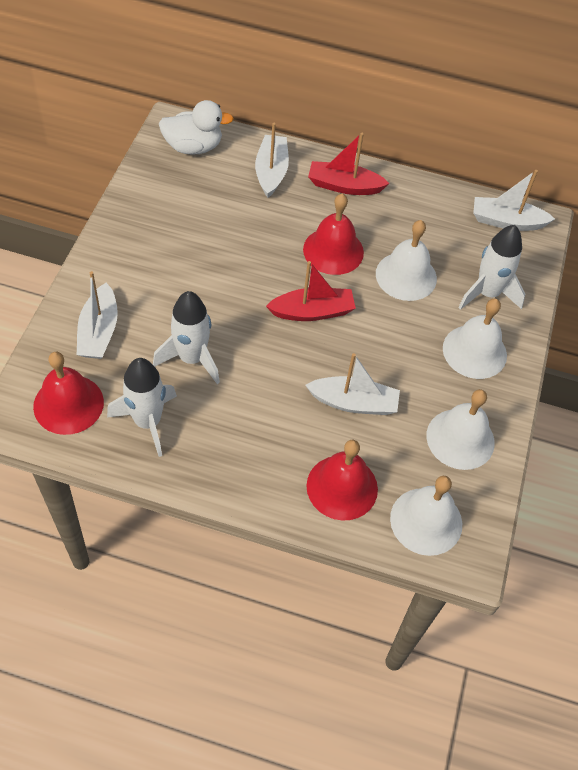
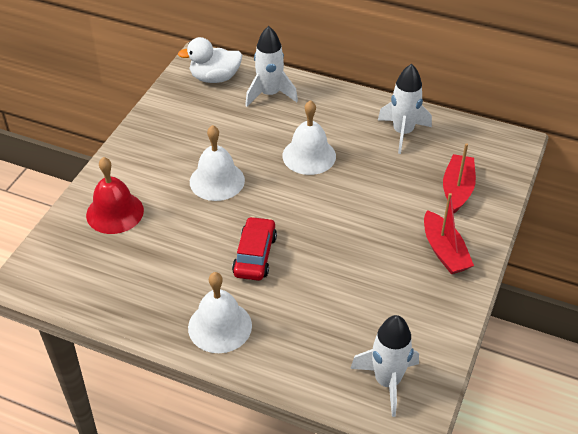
red bell: 3 -> 1
red car: 0 -> 1
white bell: 4 -> 3
white boat: 4 -> 0

